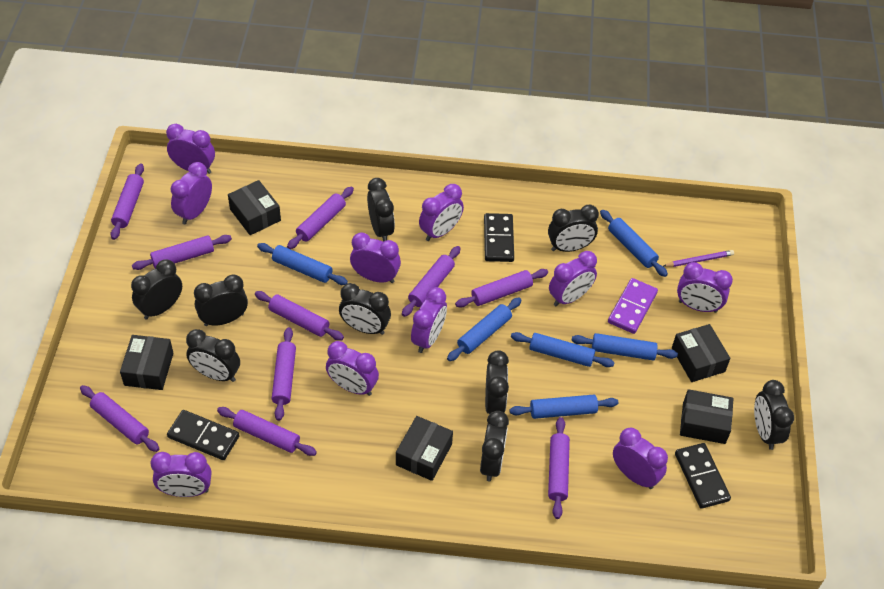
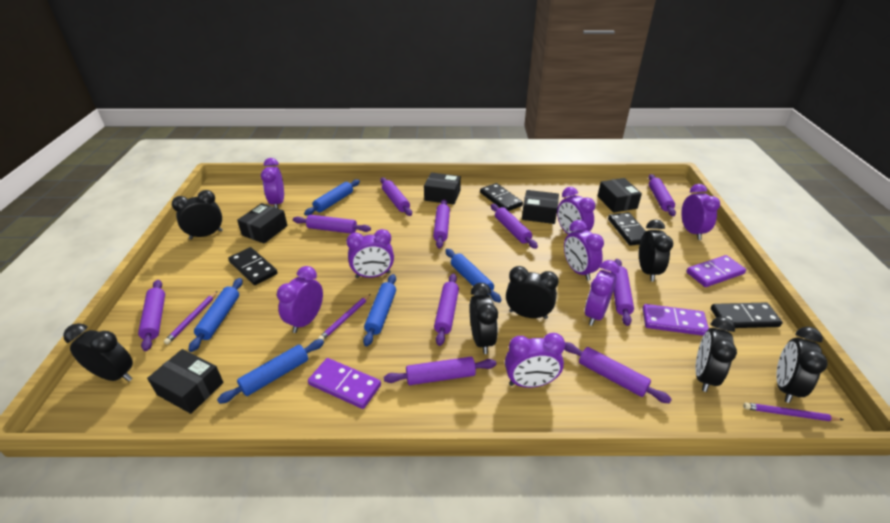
black clock: 9 -> 7
black domino: 3 -> 4
blue rolling pin: 6 -> 5
purple clock: 10 -> 8
purple domino: 1 -> 3
purple pencil: 1 -> 3

